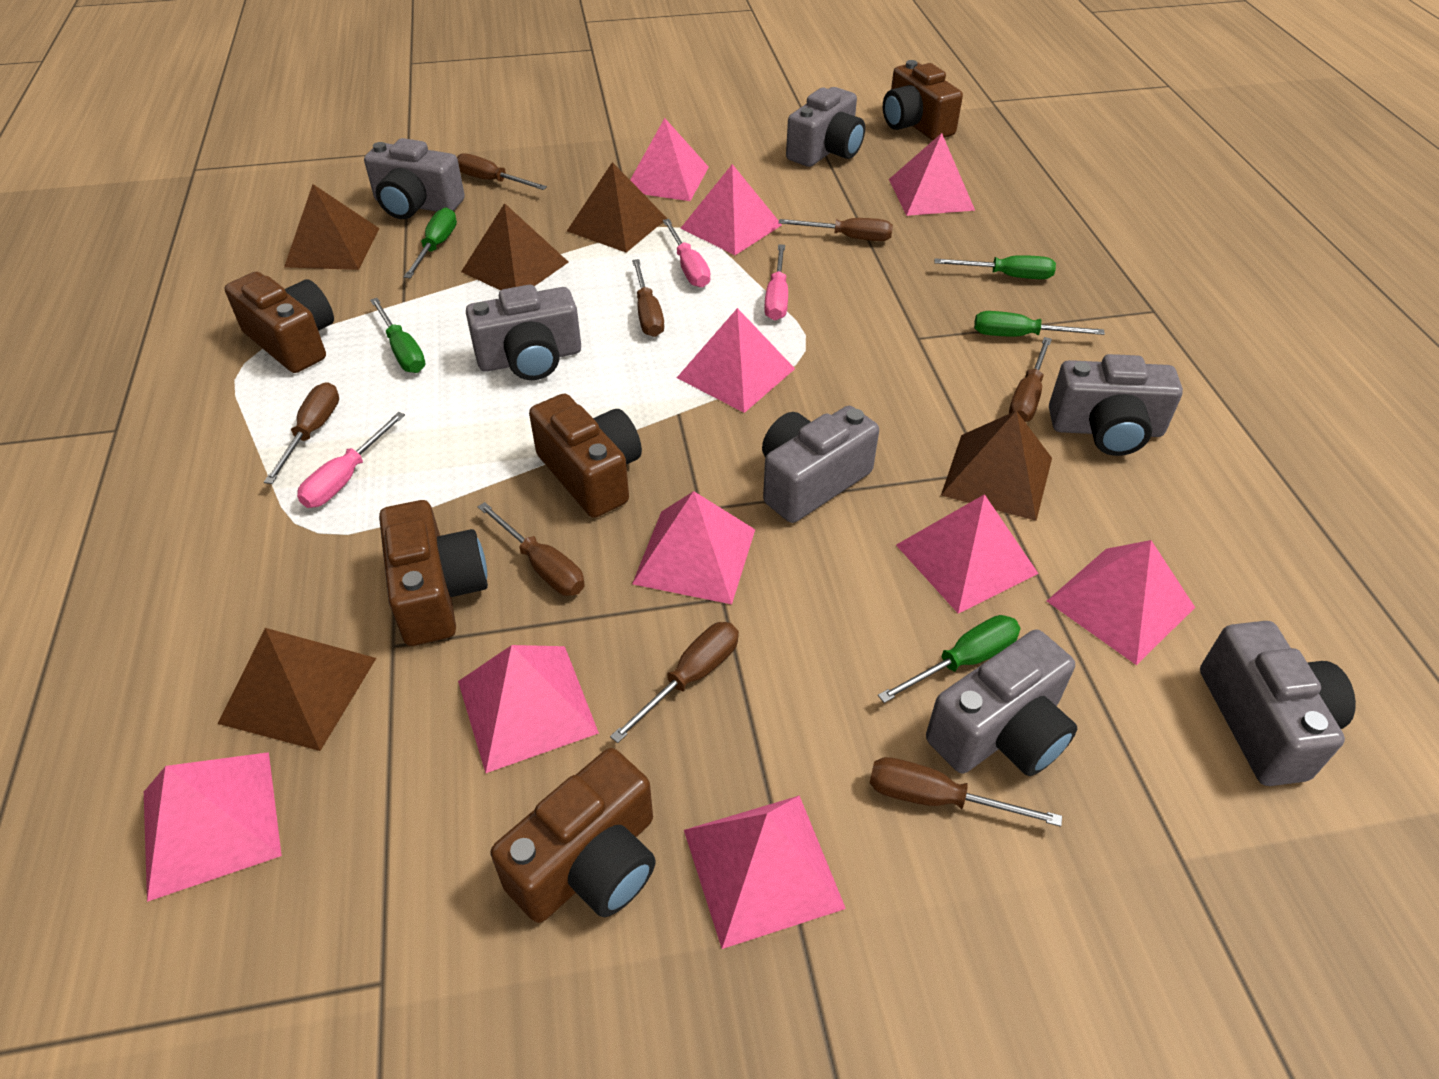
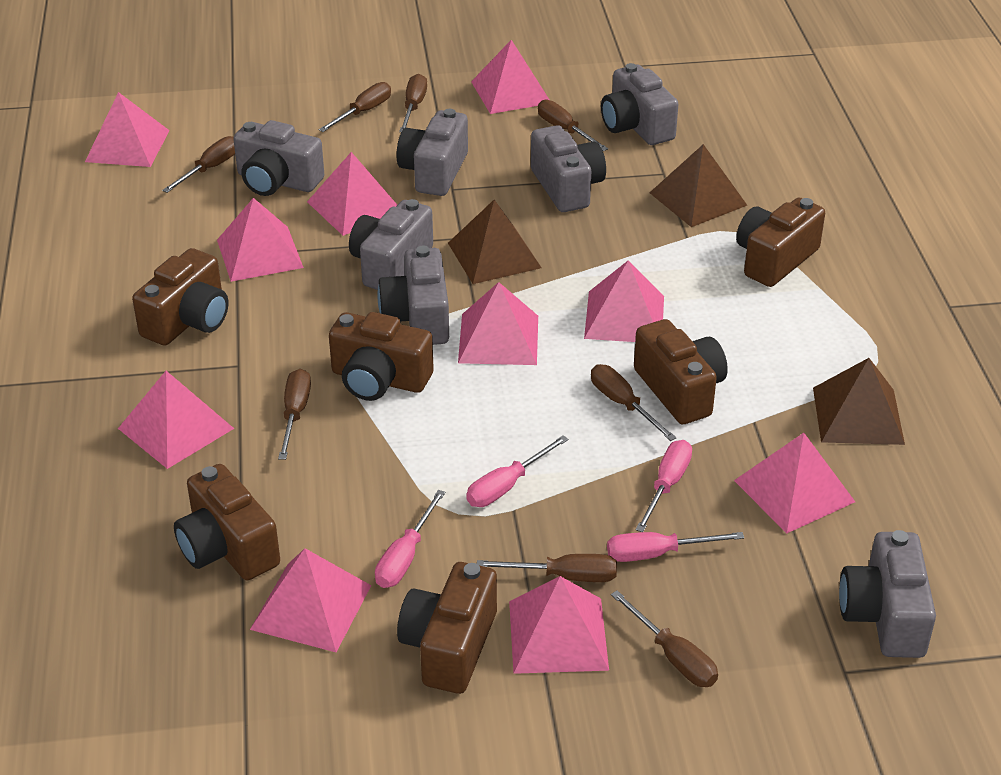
brown camera: 5 -> 6
brown pyramid: 5 -> 3
green screwdriver: 5 -> 0
pink screwdriver: 3 -> 4

